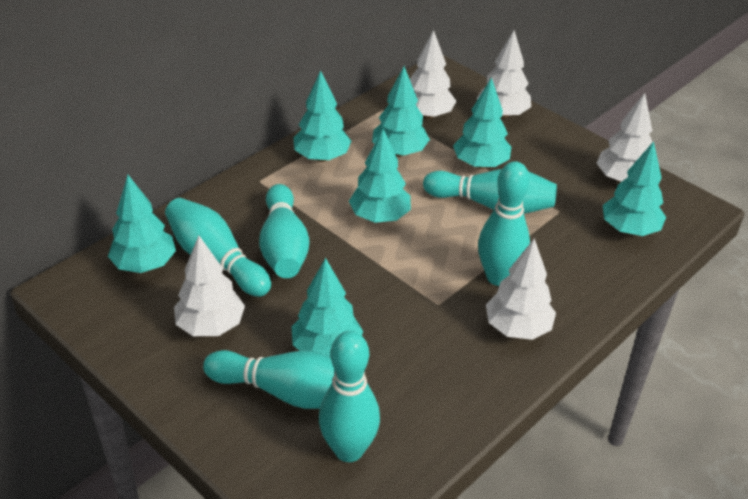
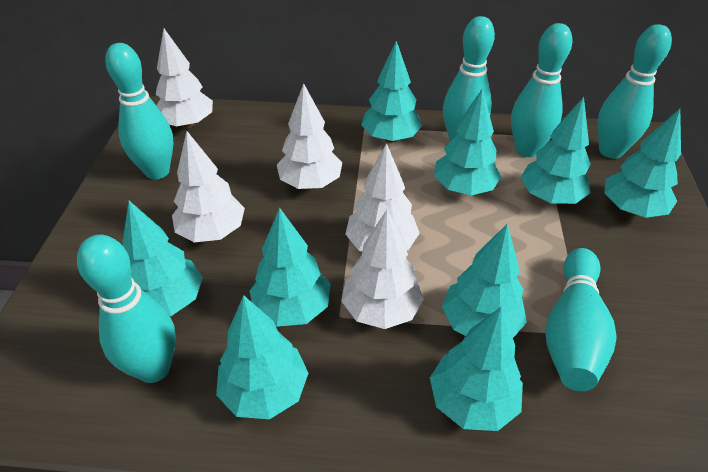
turquoise tree: 7 -> 9

